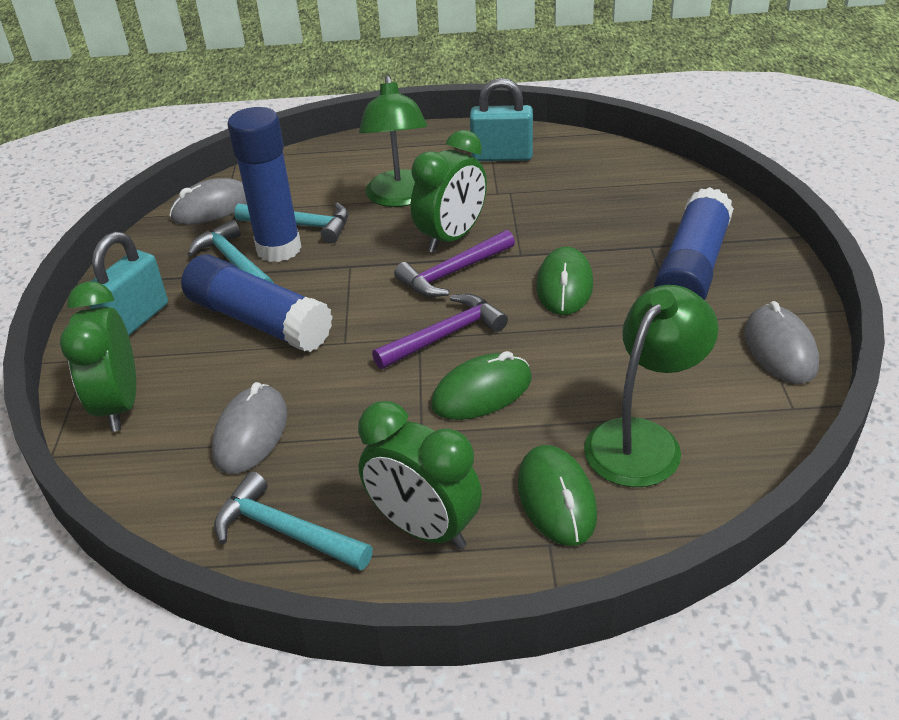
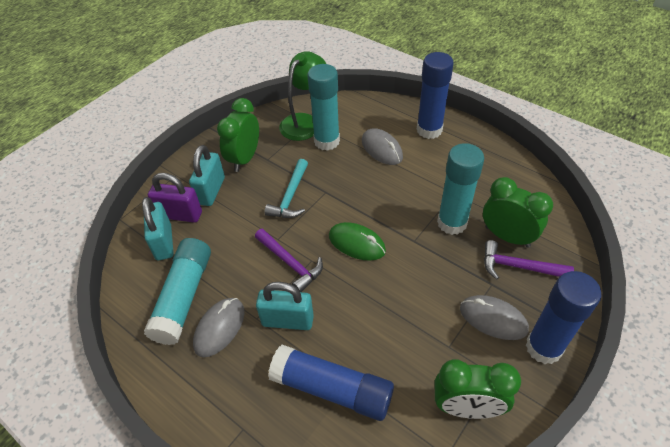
green lamp: 2 -> 1
green mouse: 3 -> 1
purple padlock: 0 -> 1
turquoise glue stick: 0 -> 3
turquoise hammer: 3 -> 1
turquoise padlock: 2 -> 3

